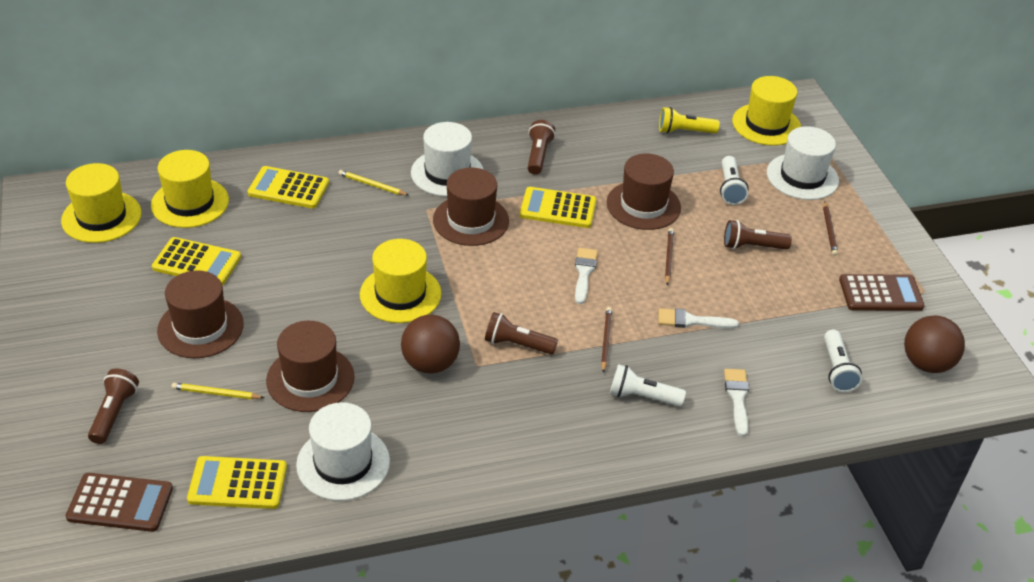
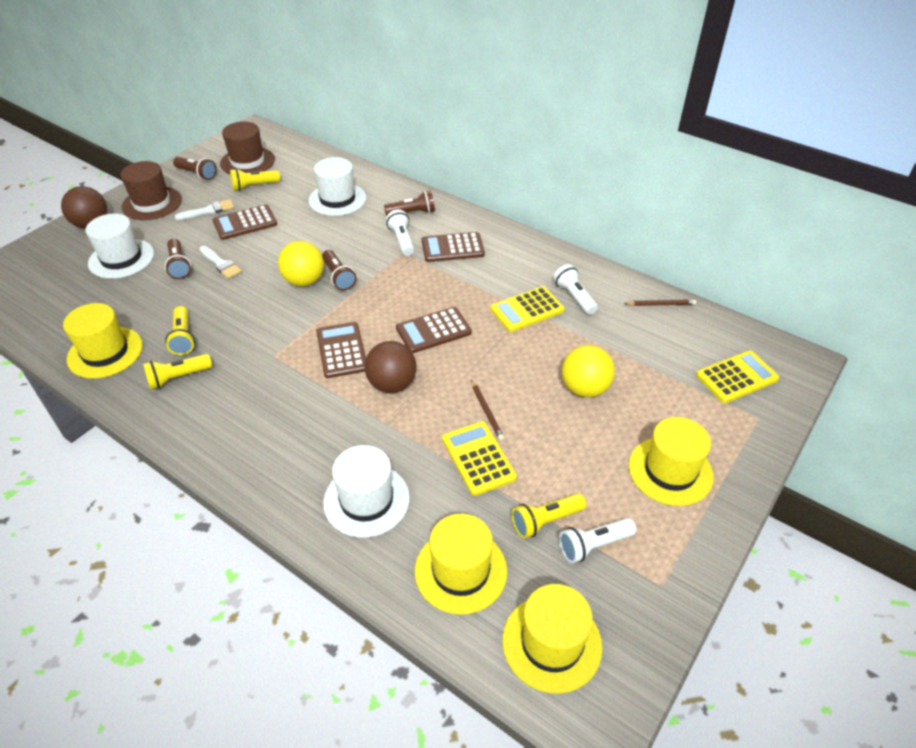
brown calculator: 2 -> 4
brown hat: 4 -> 2
brown pencil: 3 -> 2
white brush: 3 -> 2
yellow ball: 0 -> 2
yellow calculator: 4 -> 3
yellow flashlight: 1 -> 4
yellow pencil: 2 -> 0

